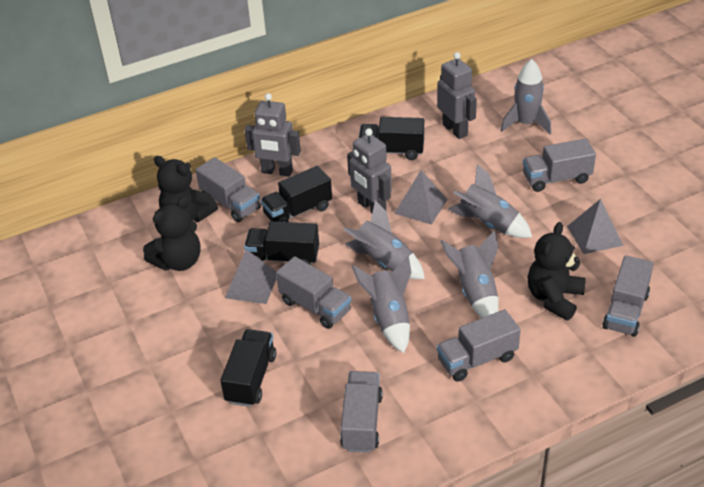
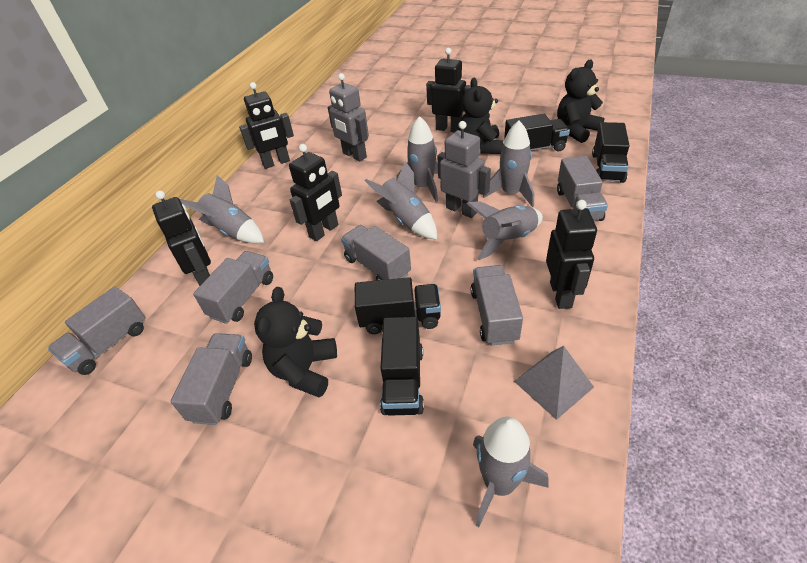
black robot: 0 -> 5
grey pyramid: 3 -> 1
grey robot: 3 -> 2
grey rocket: 5 -> 6

